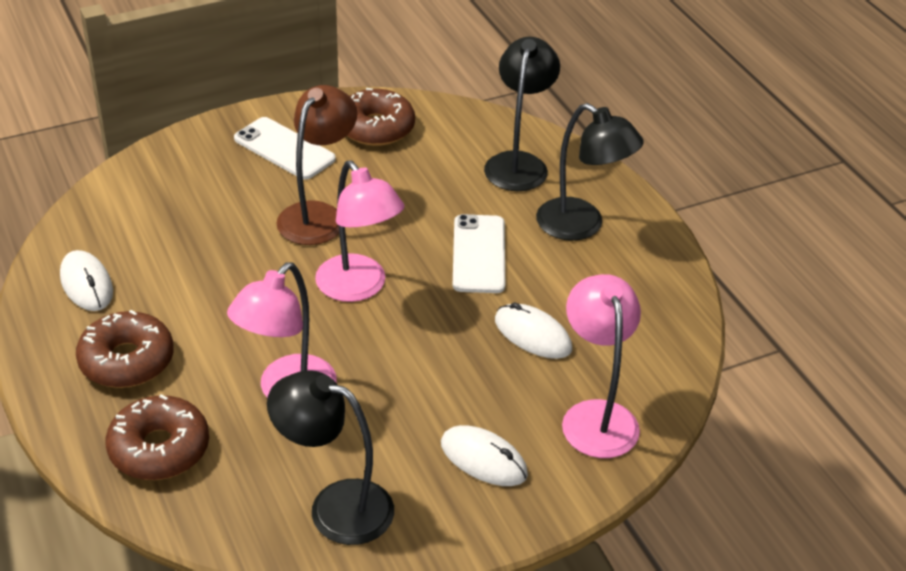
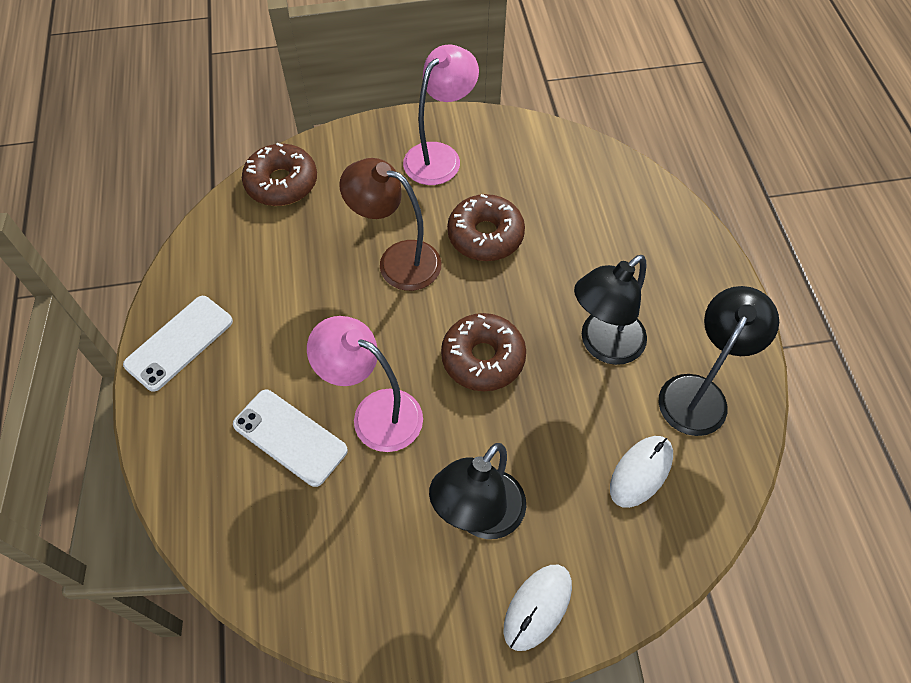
pink lamp: 3 -> 2
white mouse: 3 -> 2

